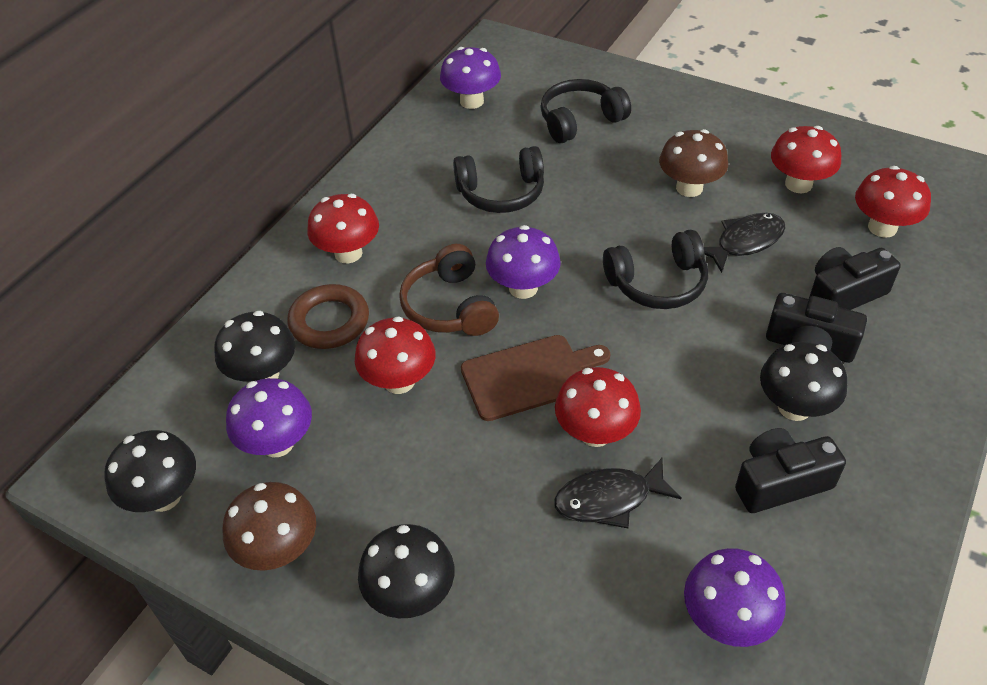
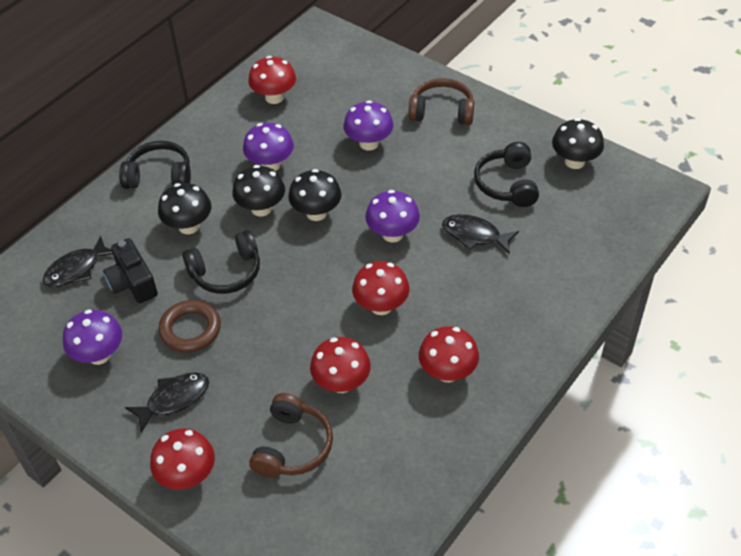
black camera: 3 -> 1
black fish: 2 -> 3
brown cutting board: 1 -> 0
brown headphones: 1 -> 2
brown mushroom: 2 -> 0

